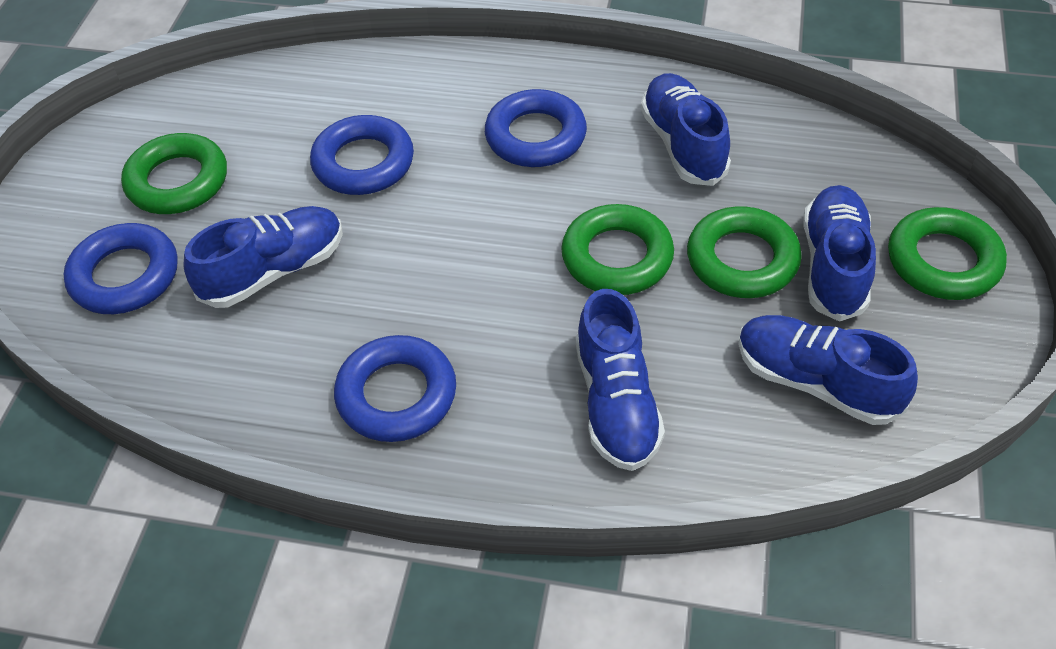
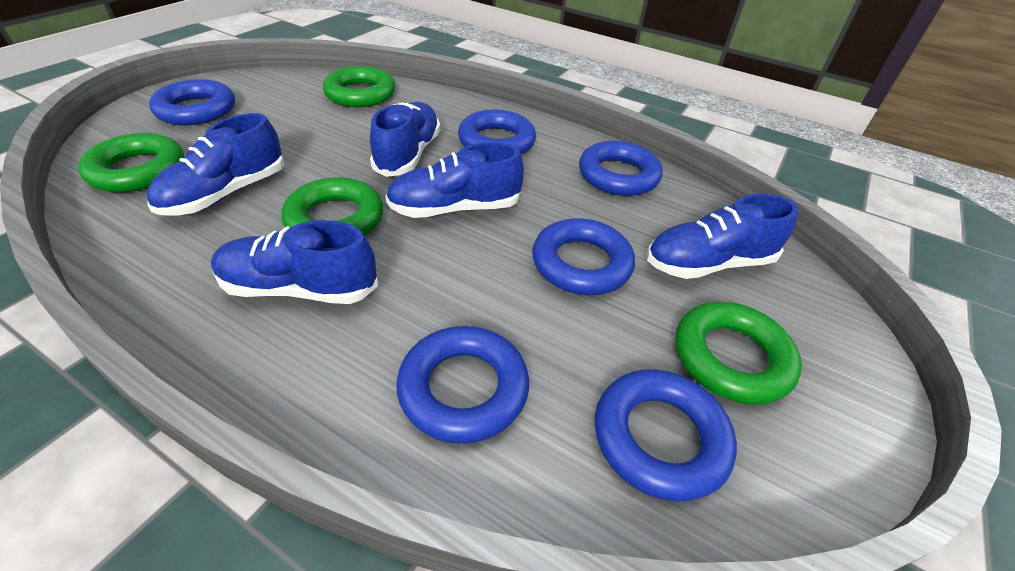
blue ring: 4 -> 6

